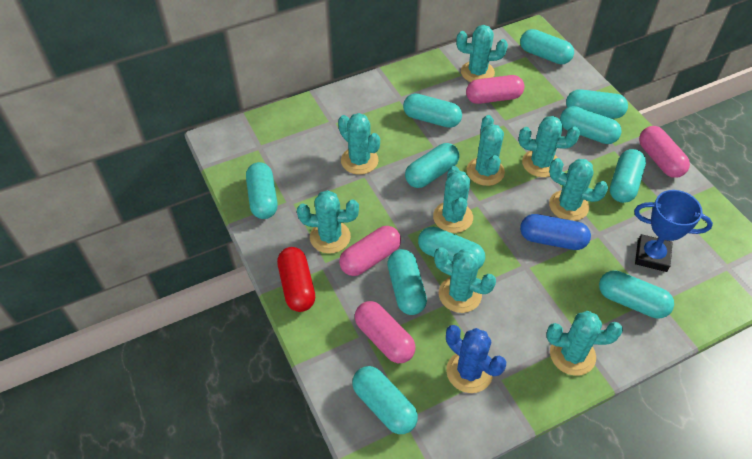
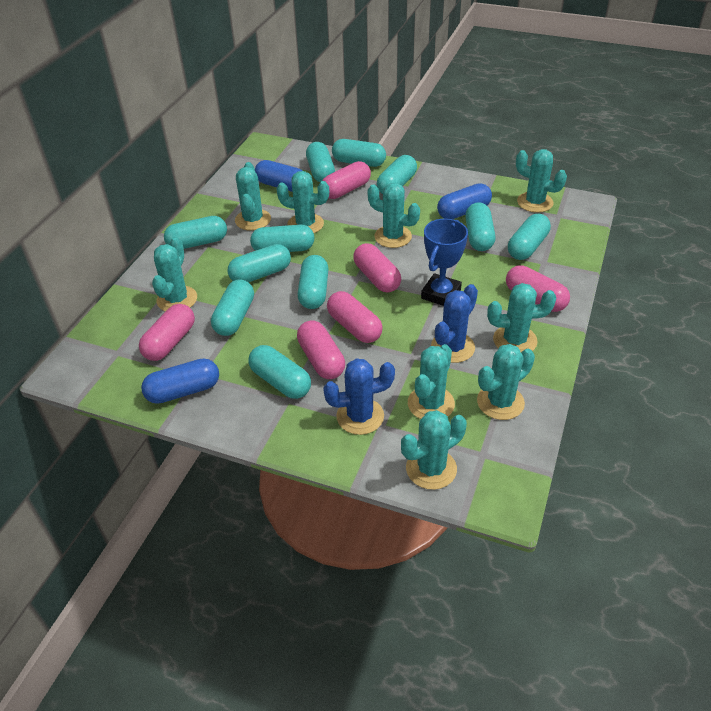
blue cactus: 1 -> 2
blue capsule: 1 -> 3
pink capsule: 4 -> 6
red capsule: 1 -> 0

